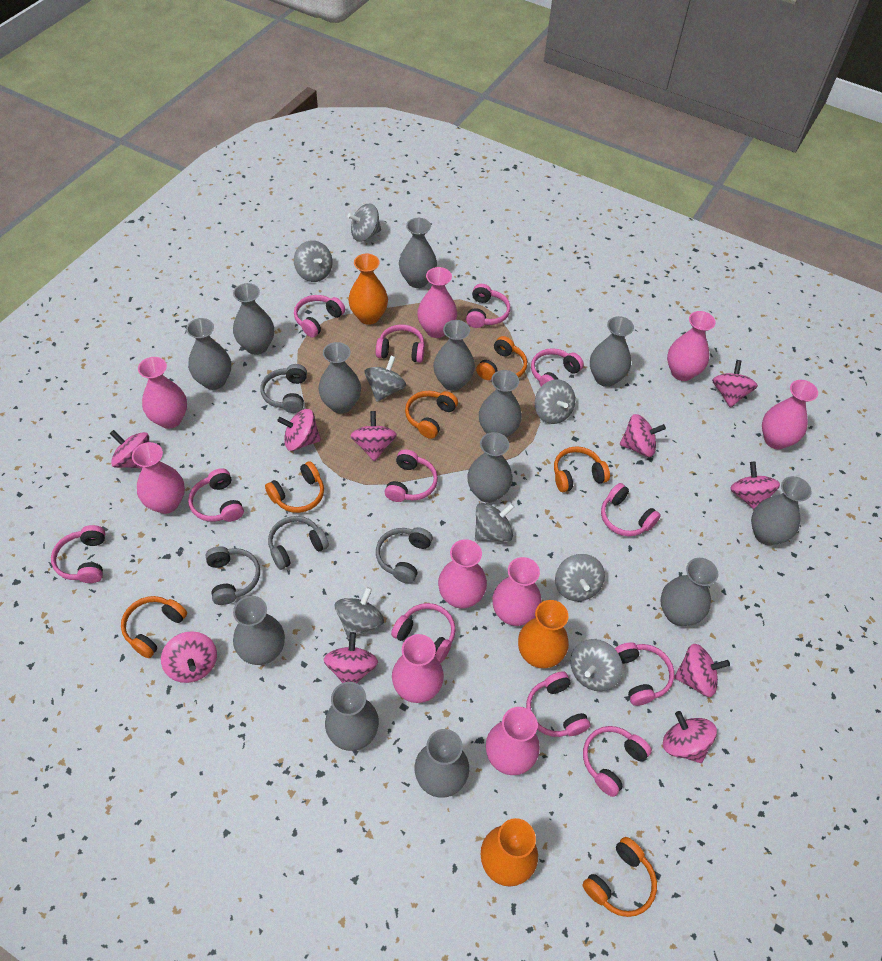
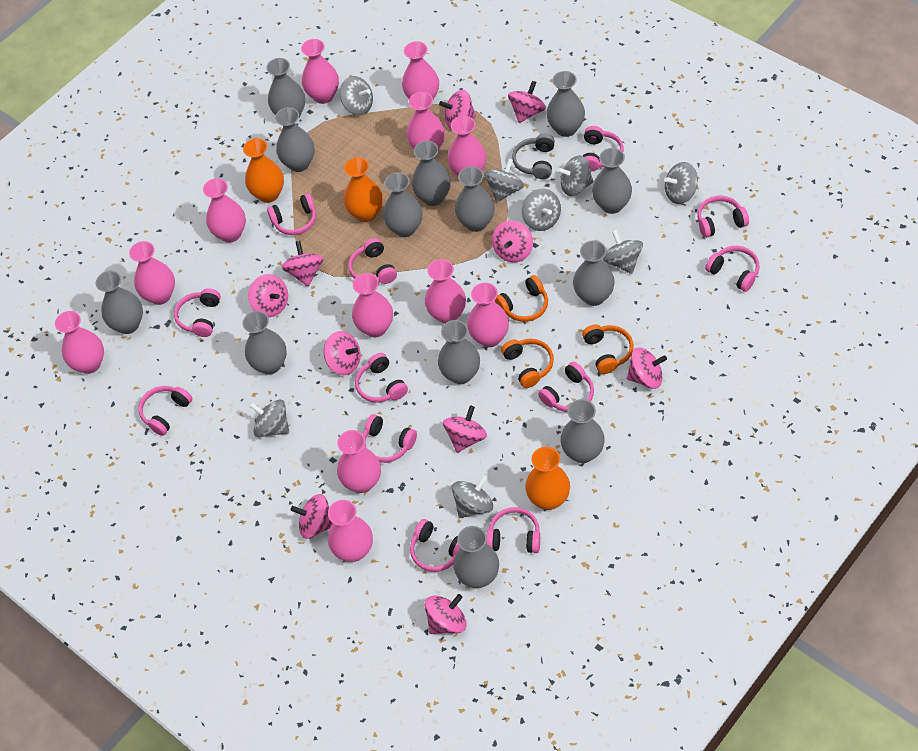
grey headphones: 4 -> 1
orange headphones: 6 -> 3
pink vase: 9 -> 12

